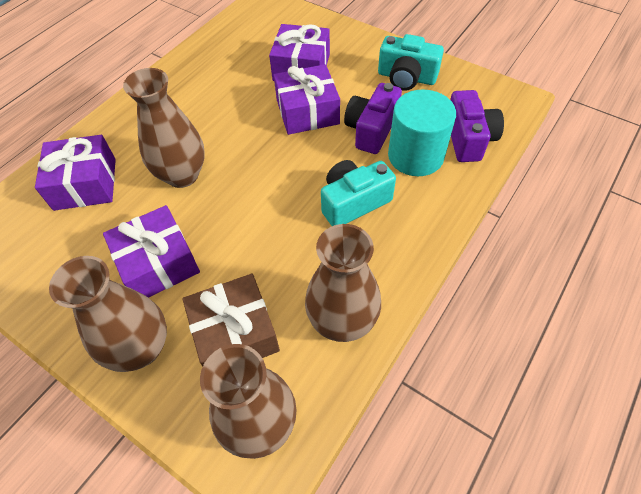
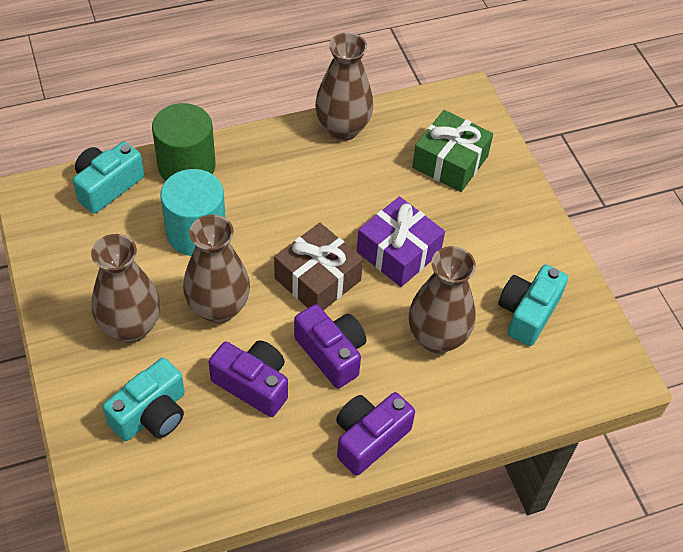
green cylinder: 0 -> 1
green gift: 0 -> 1
purple camera: 2 -> 3
purple gift: 4 -> 1
turquoise camera: 2 -> 3

